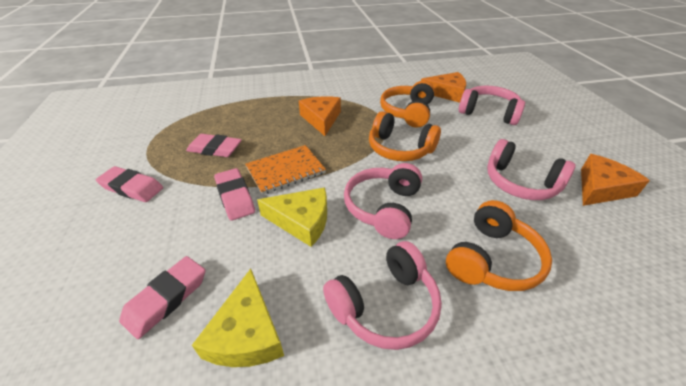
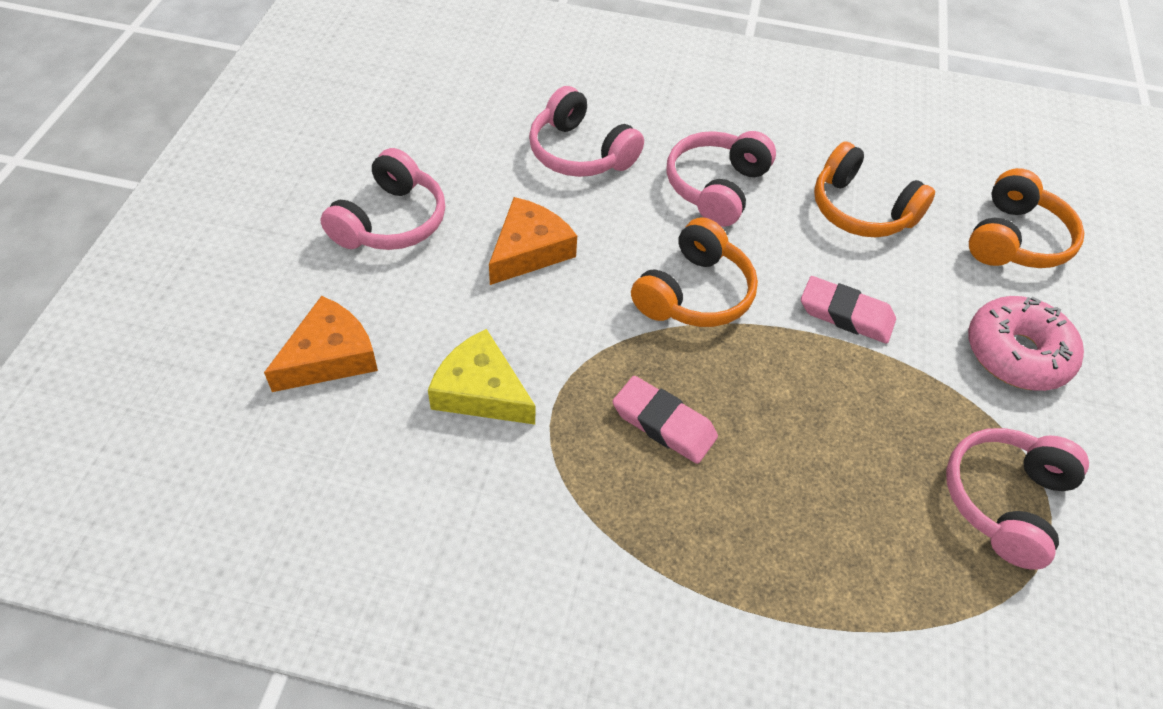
orange cheese: 3 -> 2
orange notebook: 1 -> 0
pink donut: 0 -> 1
pink eraser: 4 -> 2
yellow cheese: 2 -> 1

